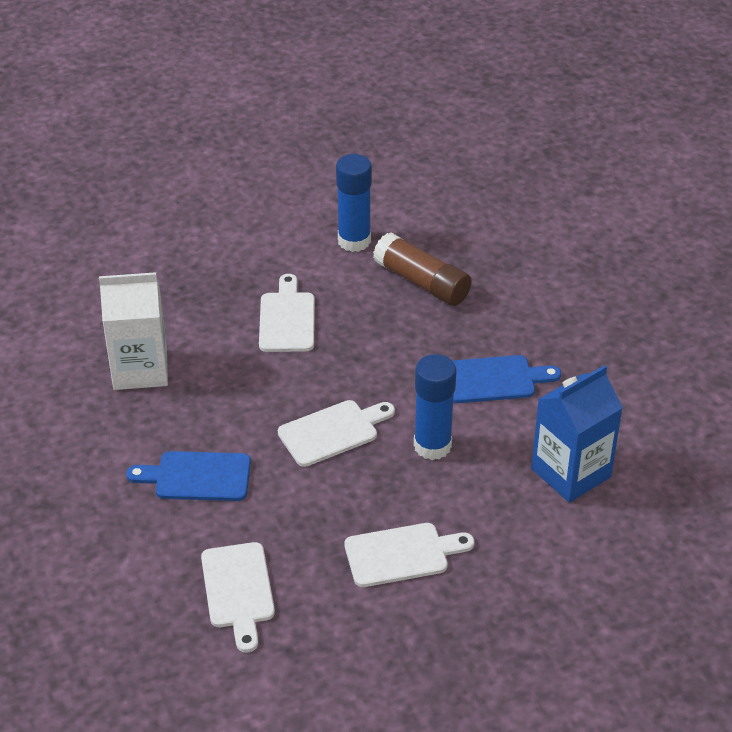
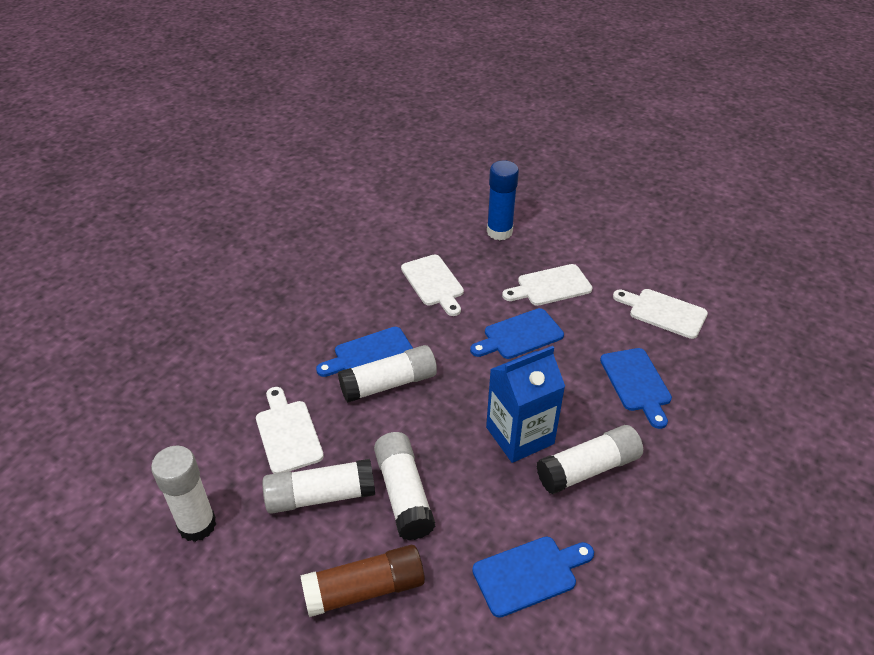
blue cutting board: 2 -> 4
blue glue stick: 2 -> 1
white carton: 1 -> 0
white glue stick: 0 -> 5

